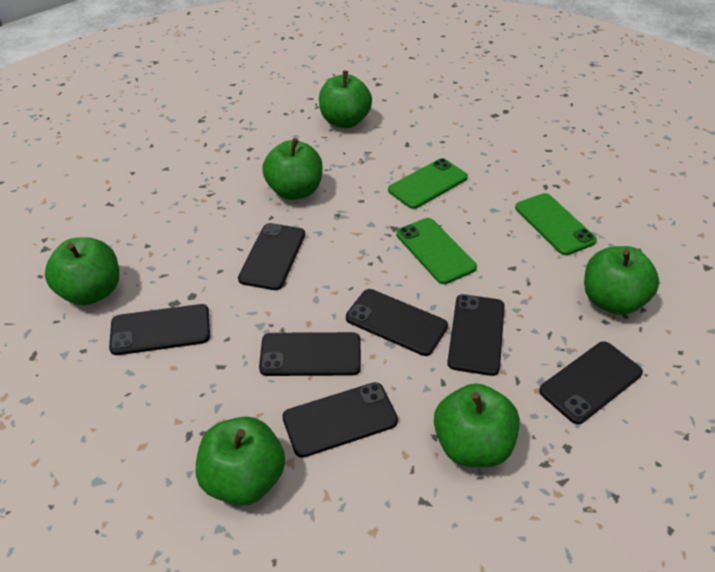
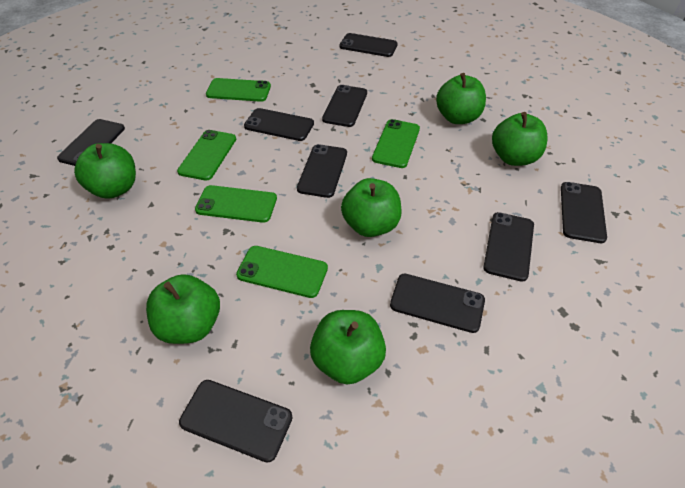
black phone: 7 -> 9
green phone: 3 -> 5

